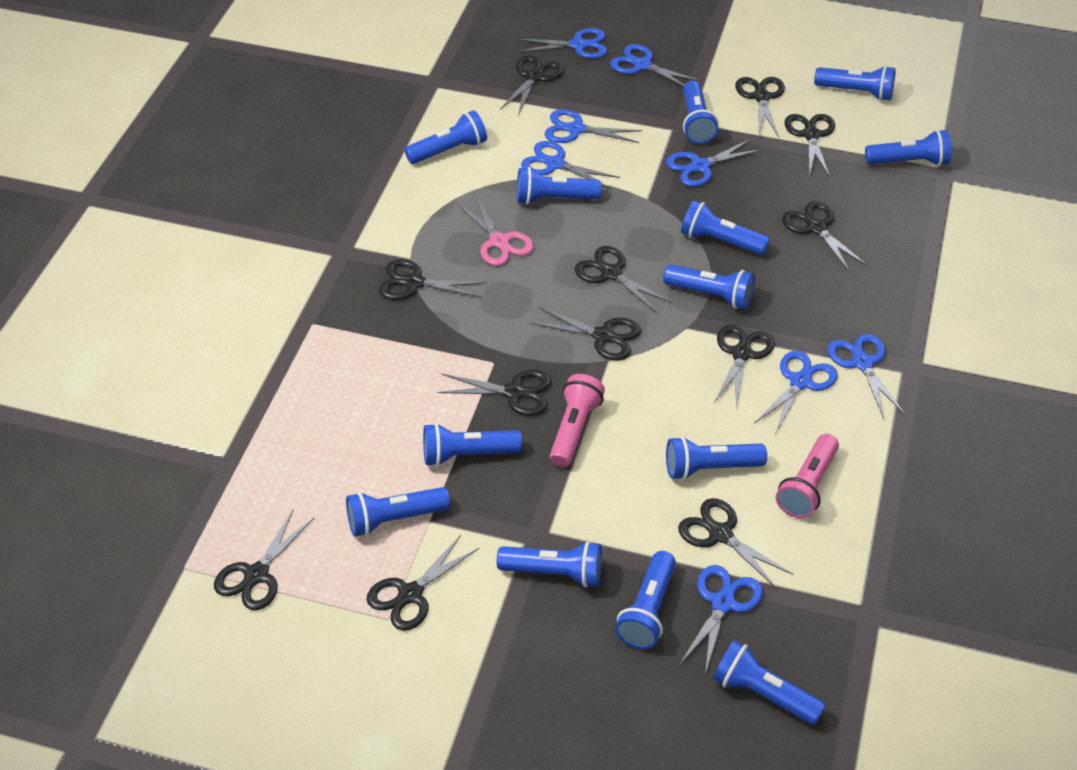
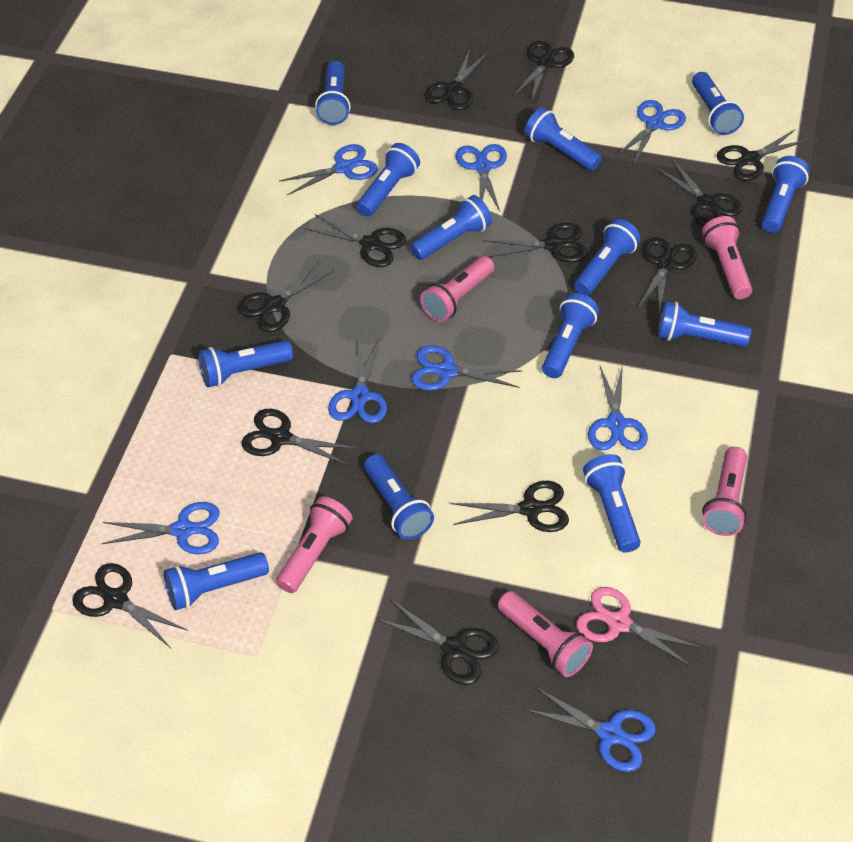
pink flashlight: 2 -> 5

